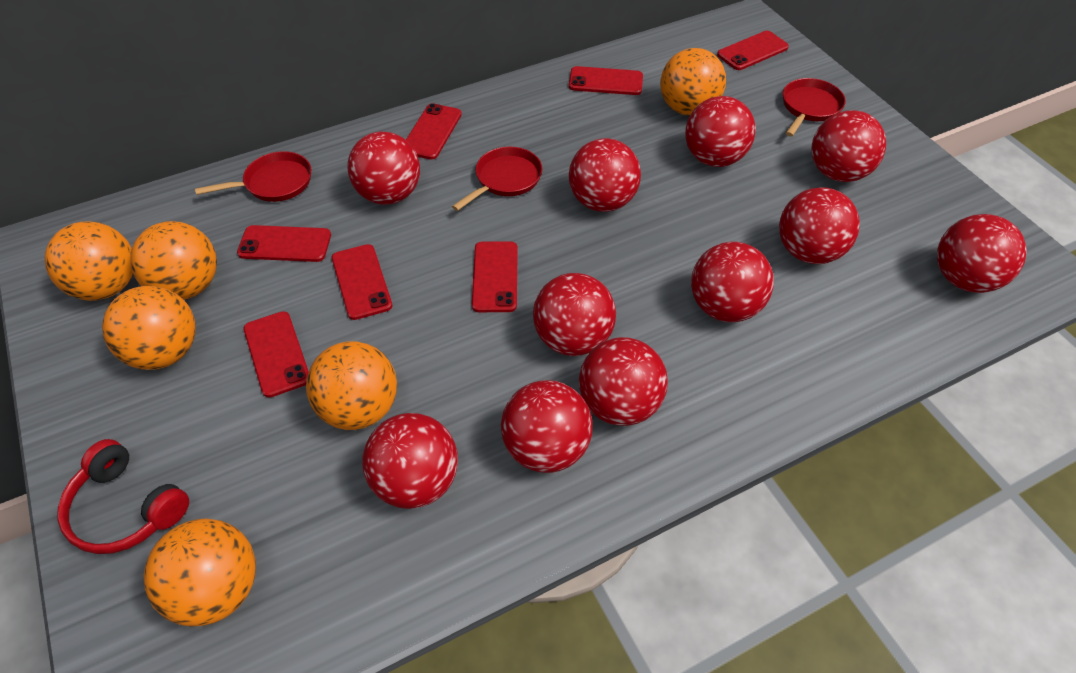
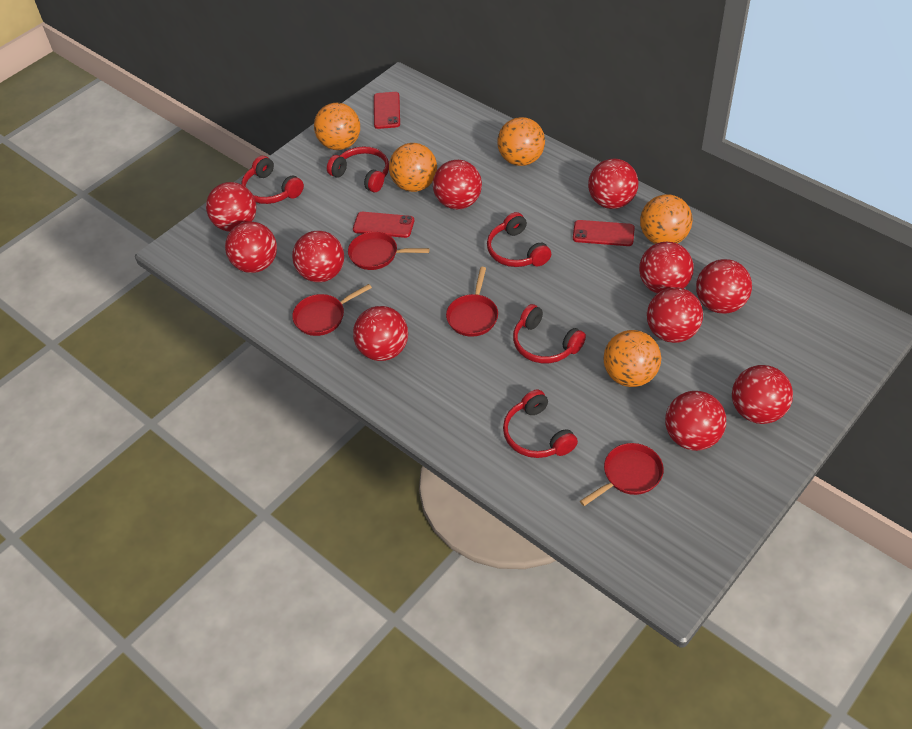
orange ball: 6 -> 5
red headphones: 1 -> 5
red pan: 3 -> 4
red phone: 7 -> 3

